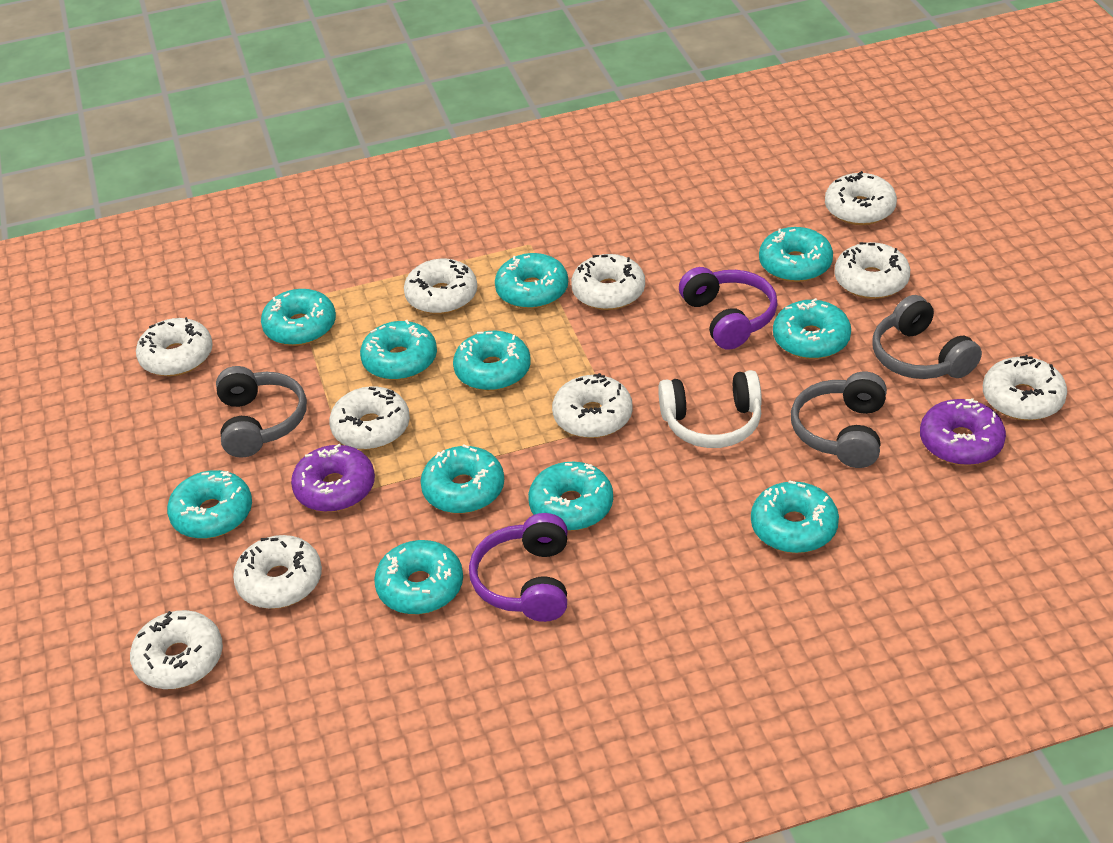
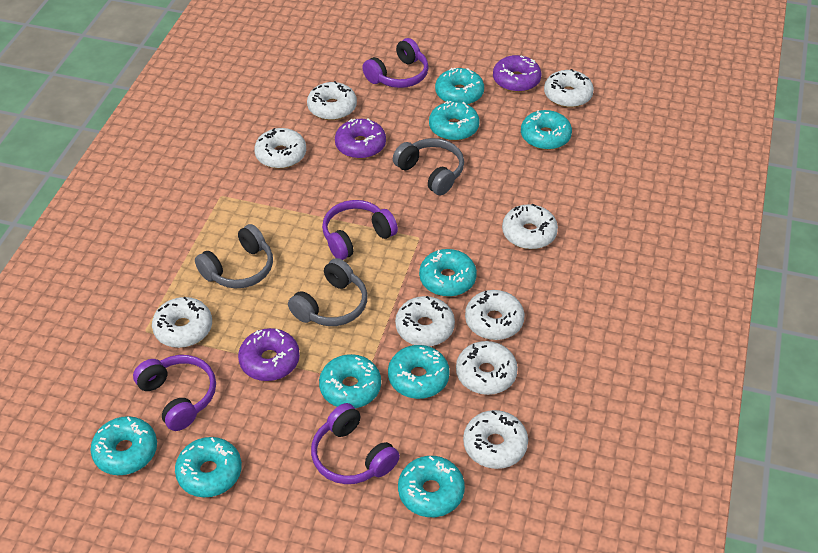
purple donut: 2 -> 3
purple headphones: 2 -> 4
turquoise donut: 11 -> 9
white donut: 10 -> 9
white headphones: 1 -> 0

